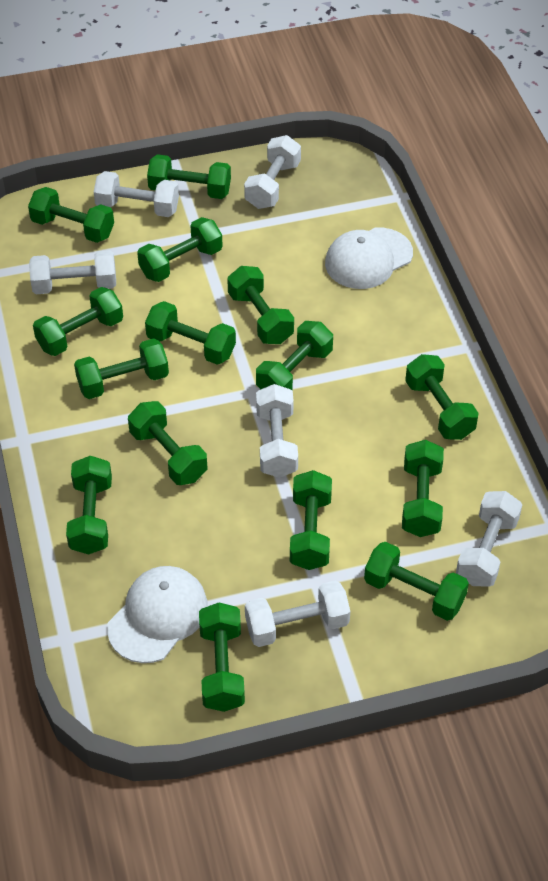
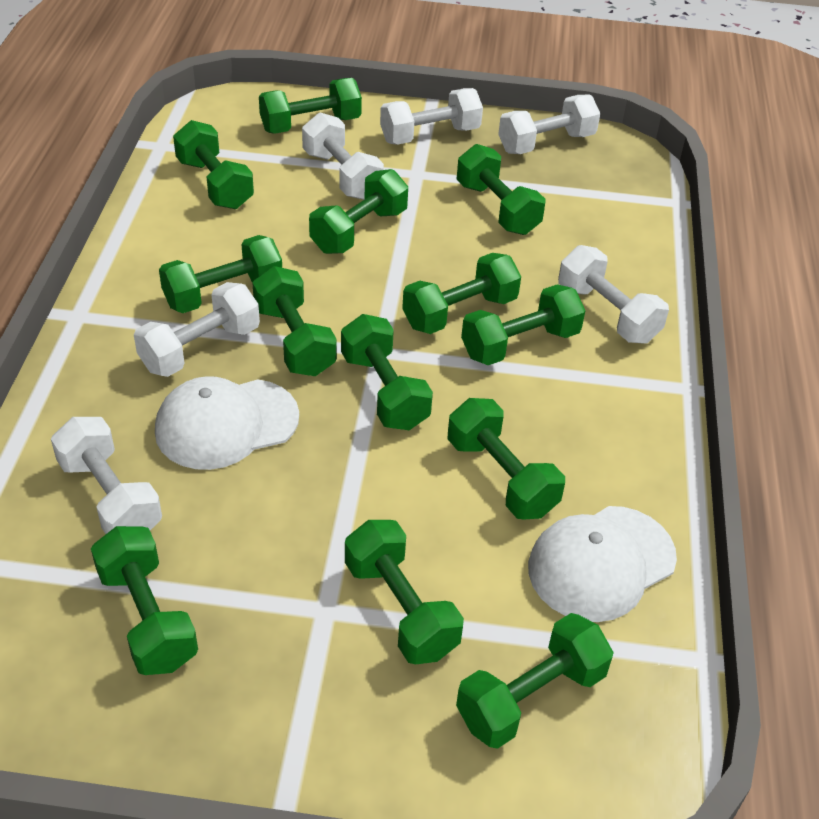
green dumbbell: 15 -> 13

